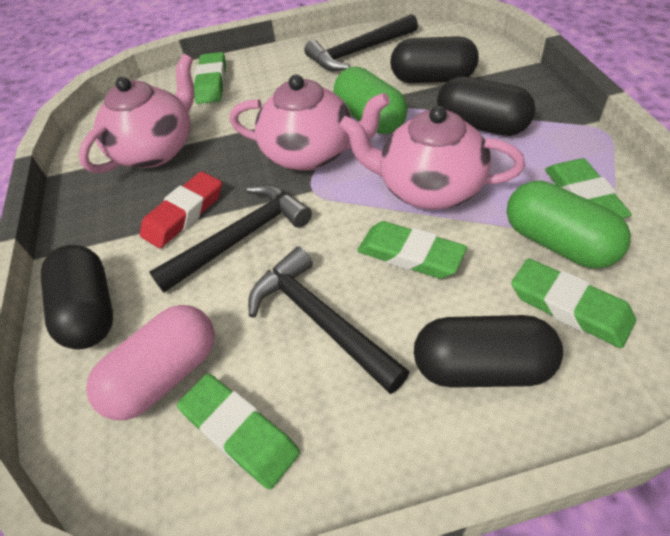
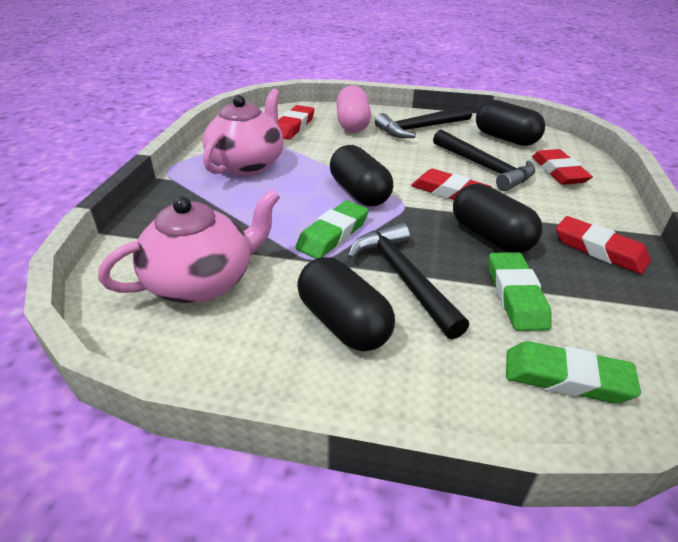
green capsule: 2 -> 0
green eraser: 5 -> 3
pink teapot: 3 -> 2
red eraser: 1 -> 4

